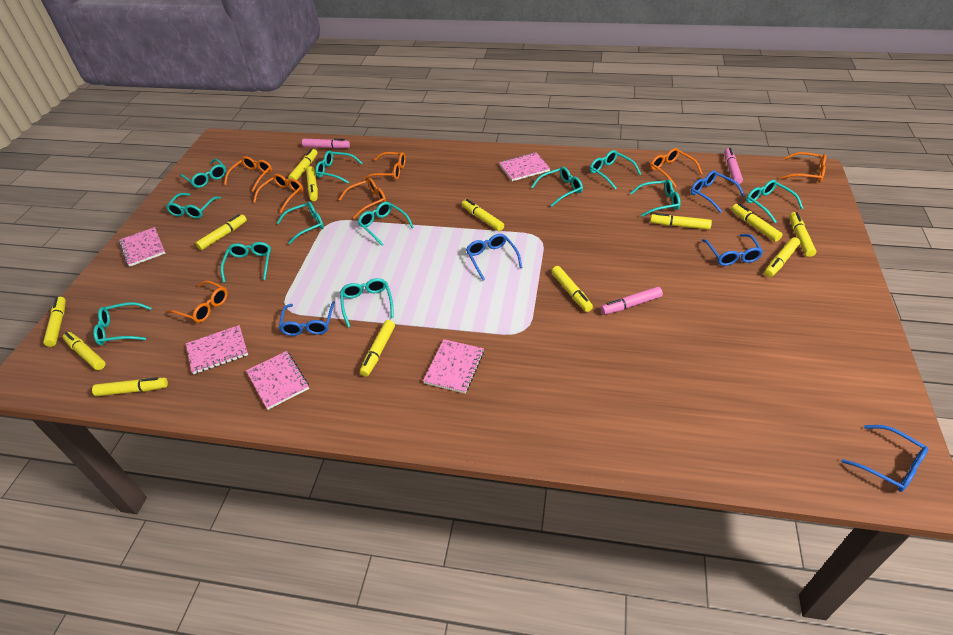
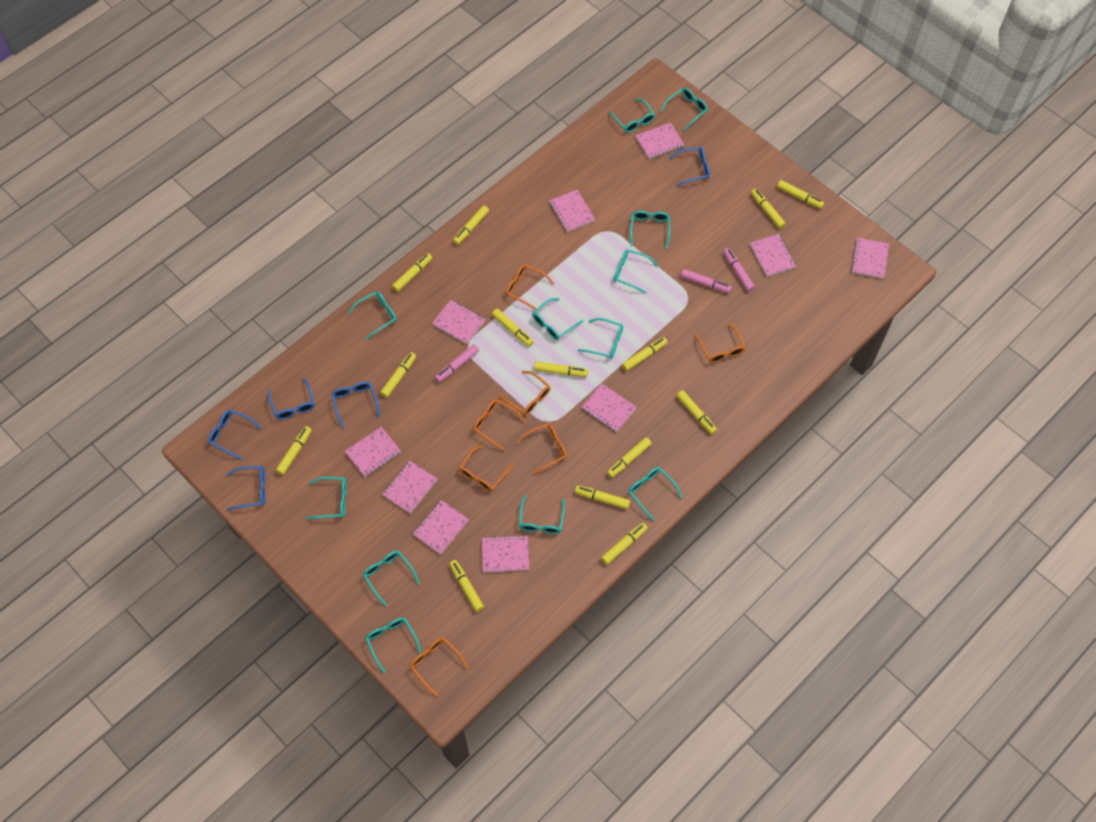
pink notebook: 5 -> 10
yellow marker: 13 -> 14

